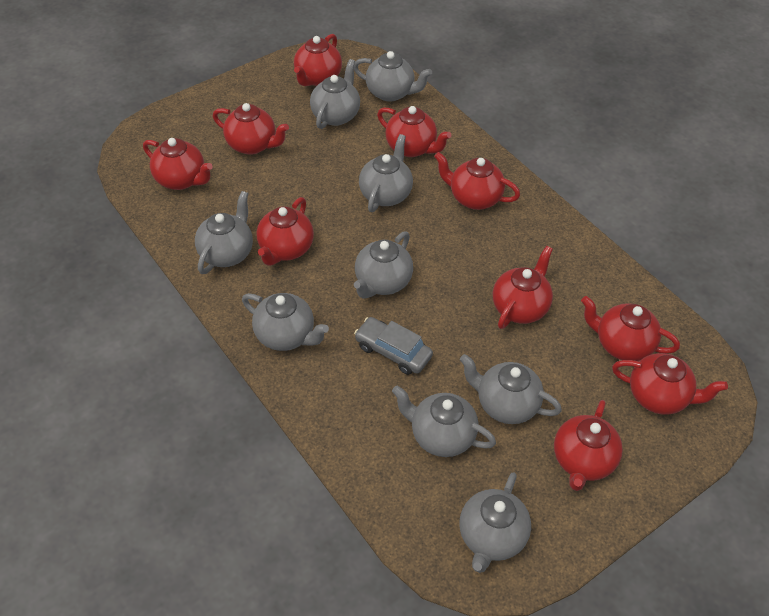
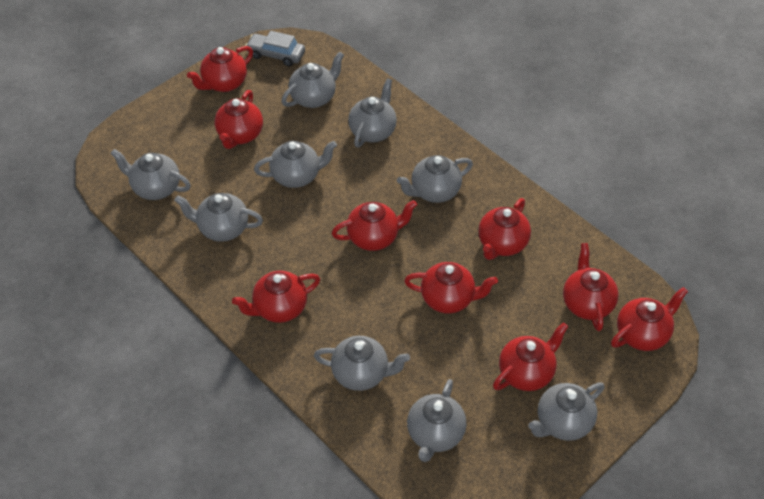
red teapot: 10 -> 9

